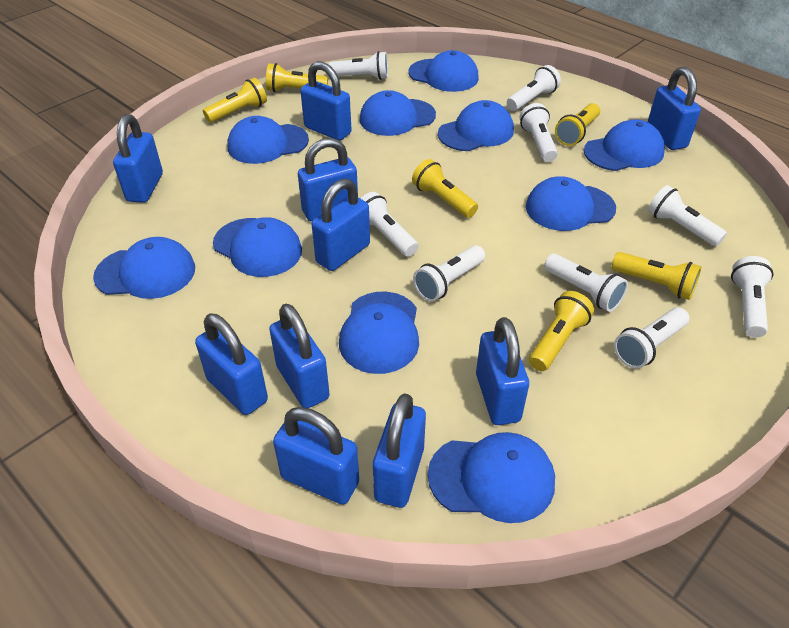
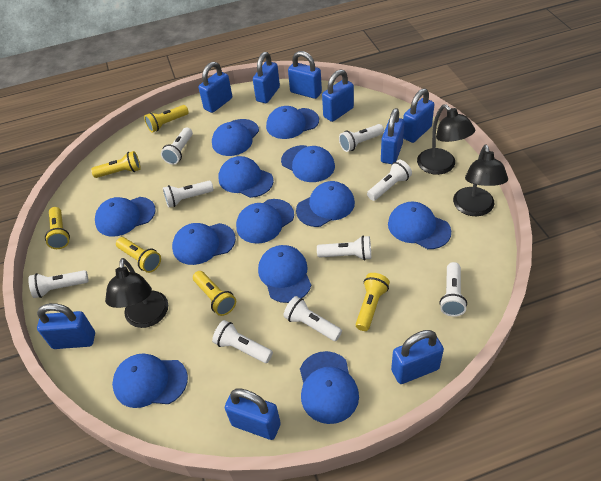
black lamp: 0 -> 3
blue cap: 10 -> 12
blue padlock: 10 -> 9

